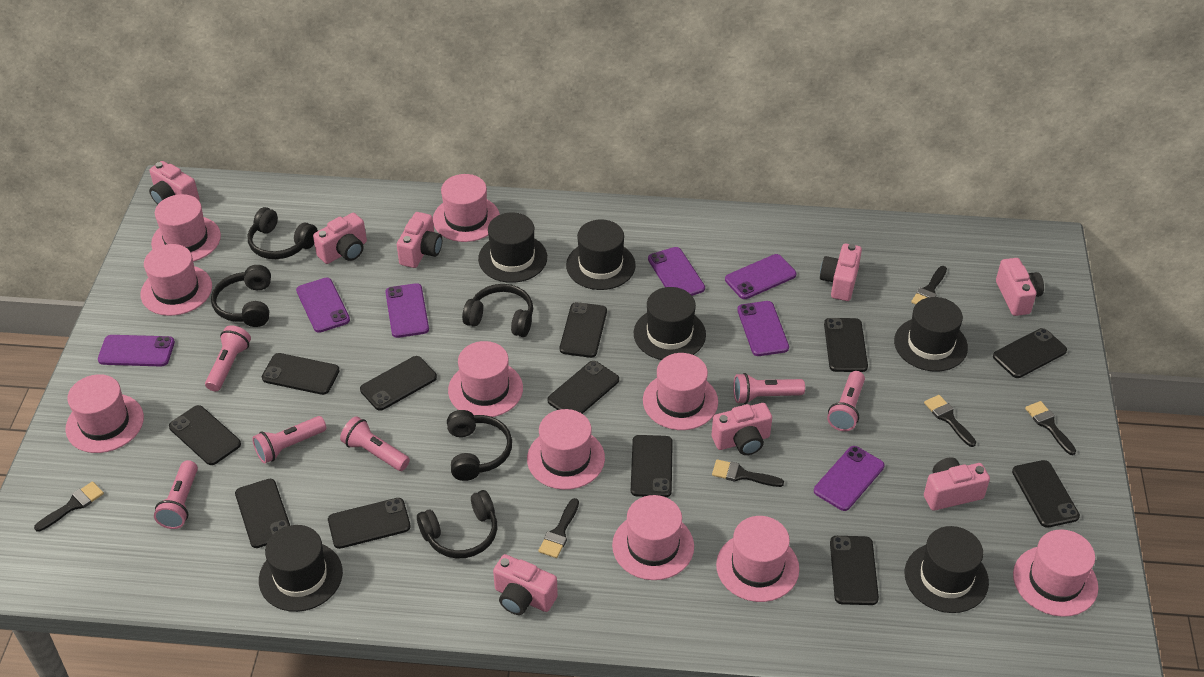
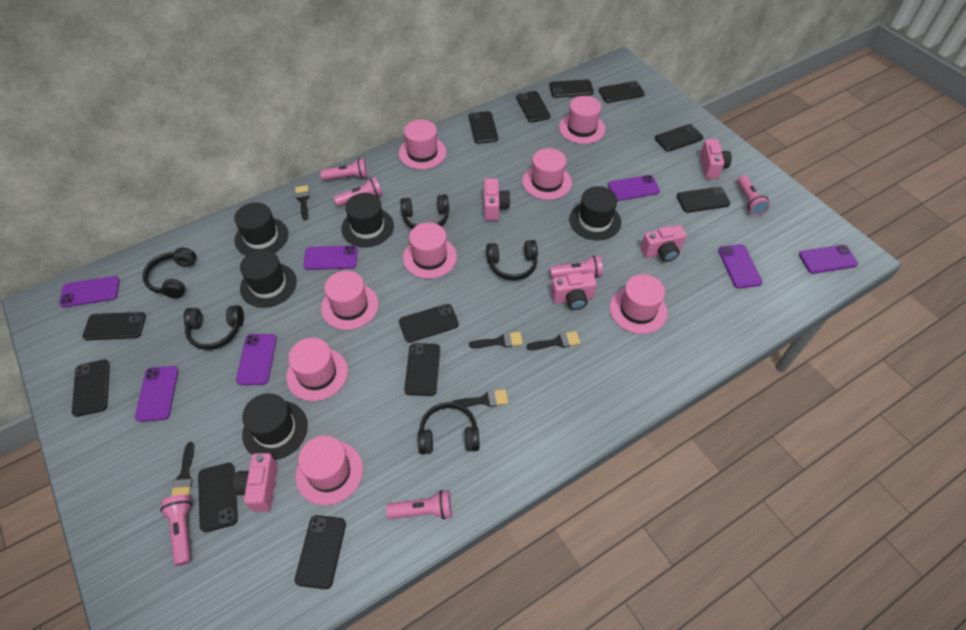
black brush: 6 -> 5
black hat: 6 -> 5
pink camera: 8 -> 5
pink hat: 10 -> 8

